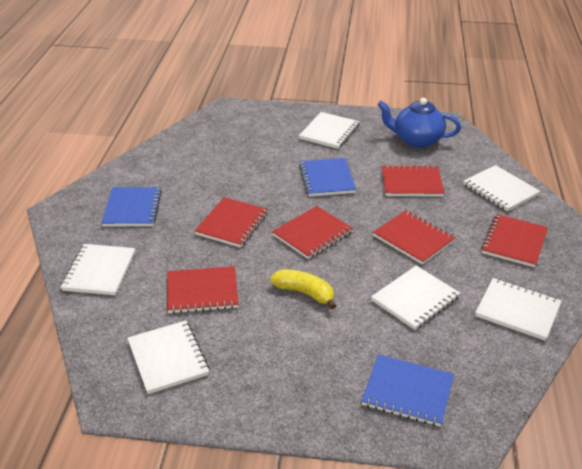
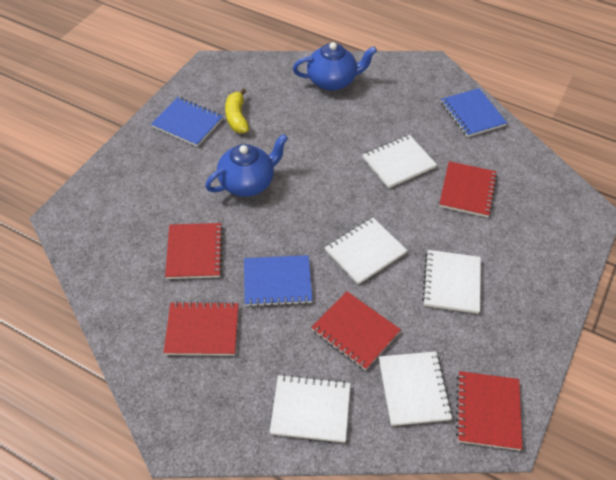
blue teapot: 1 -> 2
red notebook: 6 -> 5
white notebook: 6 -> 5

